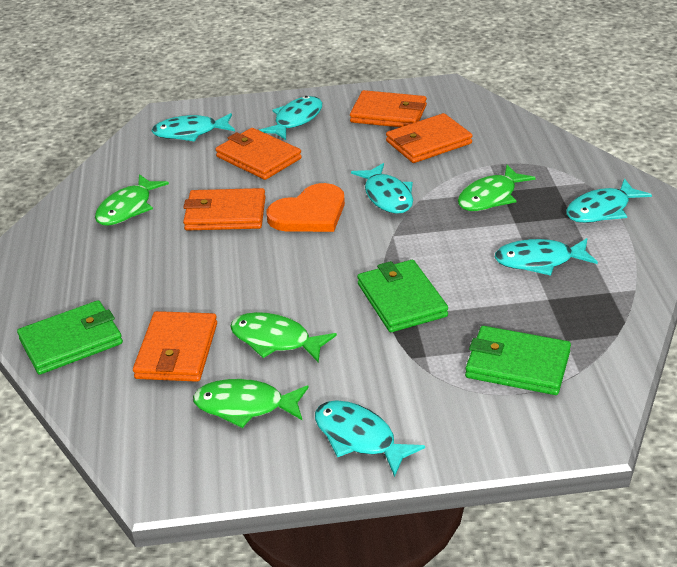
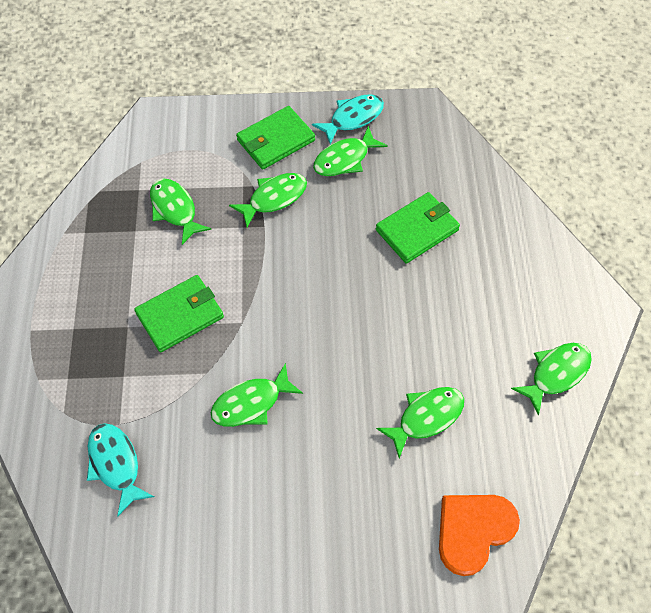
green fish: 4 -> 6
orange wallet: 5 -> 0
turquoise fish: 6 -> 2

